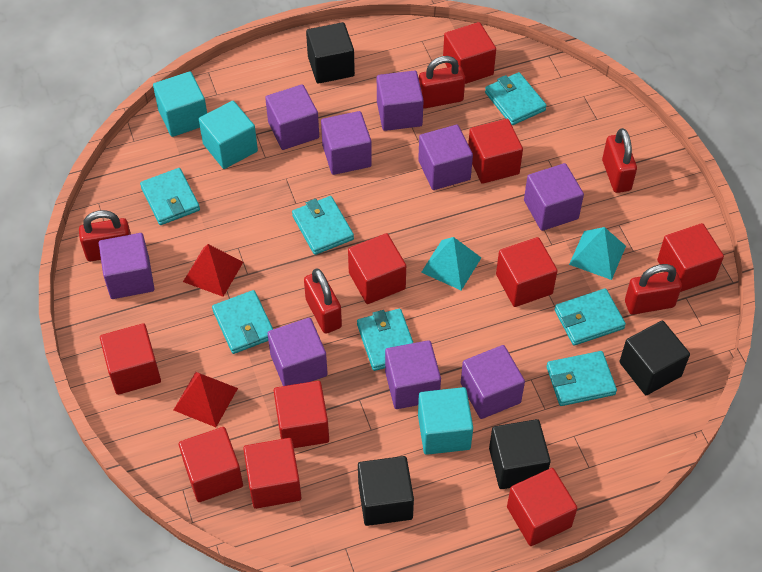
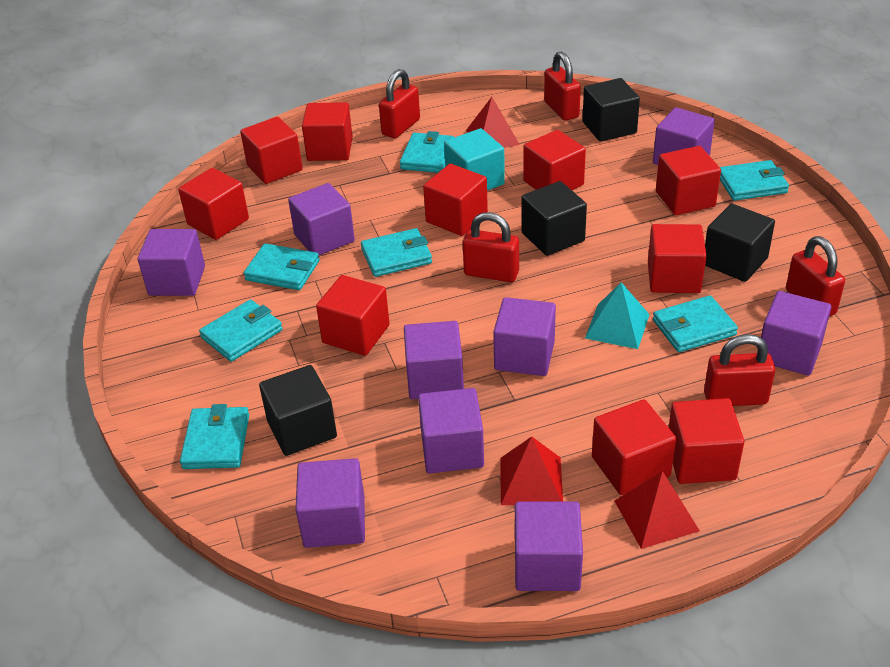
red pyramid: 2 -> 3
turquoise cube: 3 -> 1
turquoise pyramid: 2 -> 1

